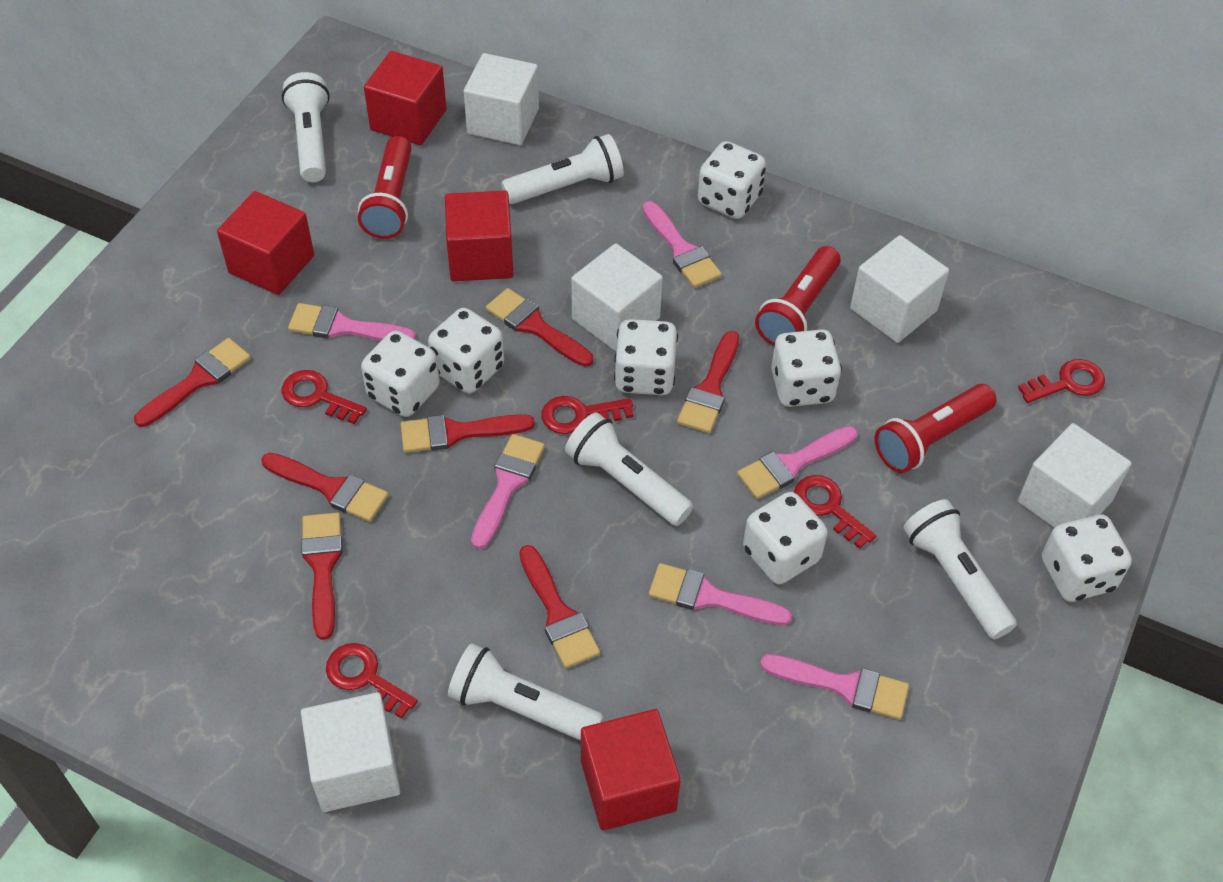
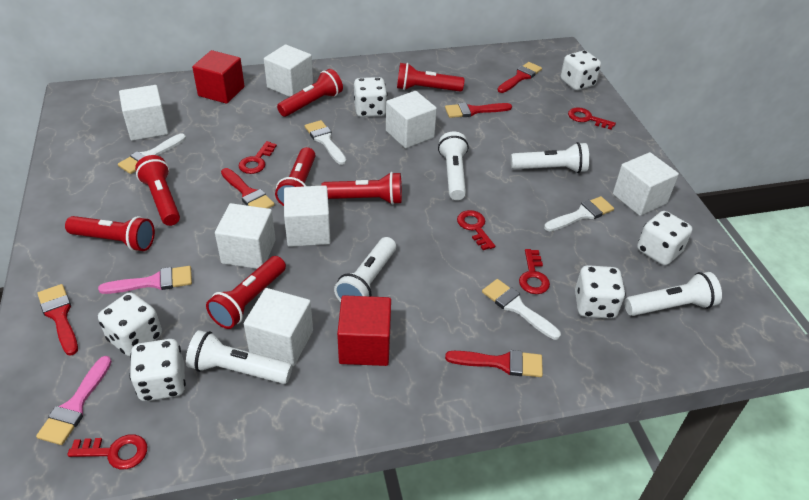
pink brush: 6 -> 2
red brush: 7 -> 5
red cube: 4 -> 2
red flashlight: 3 -> 7
white brush: 0 -> 4
white cube: 5 -> 7
white dice: 7 -> 6

